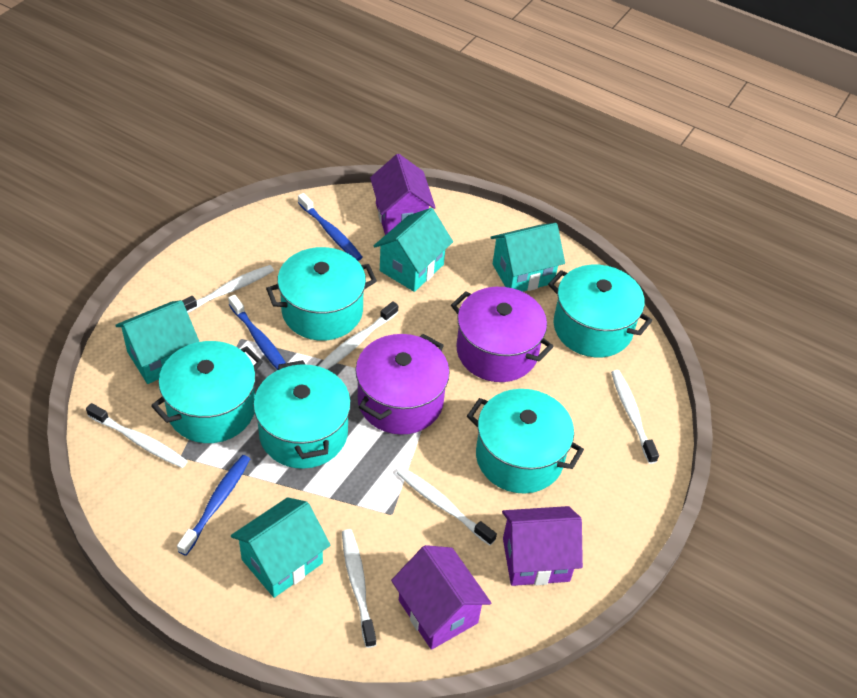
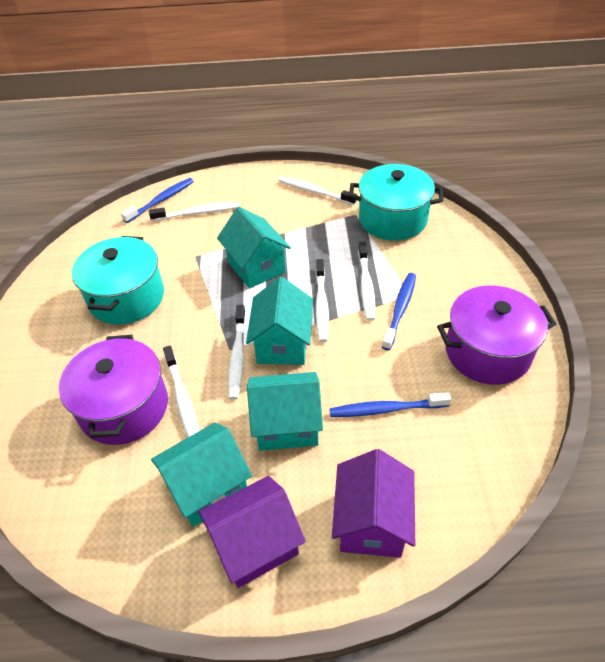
purple house: 3 -> 2
turquoise pot: 5 -> 2

